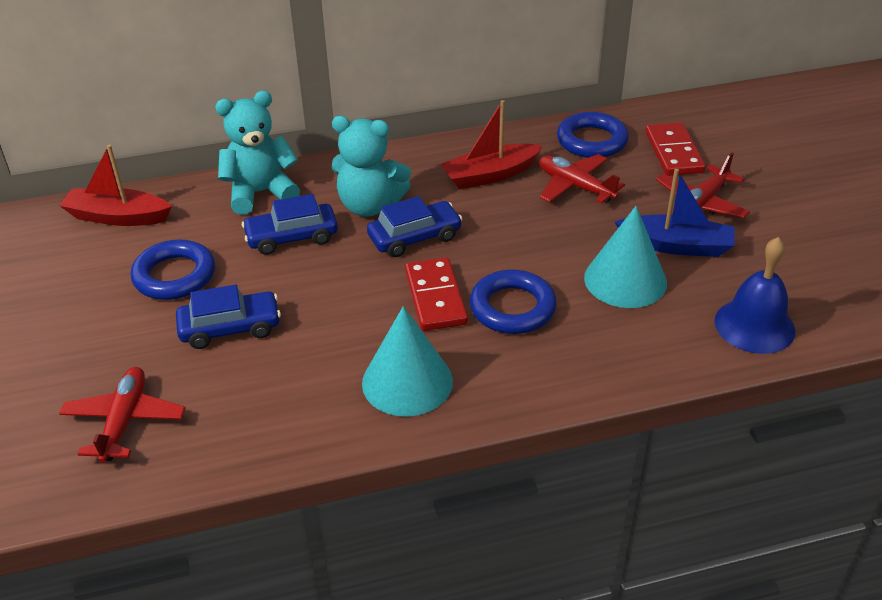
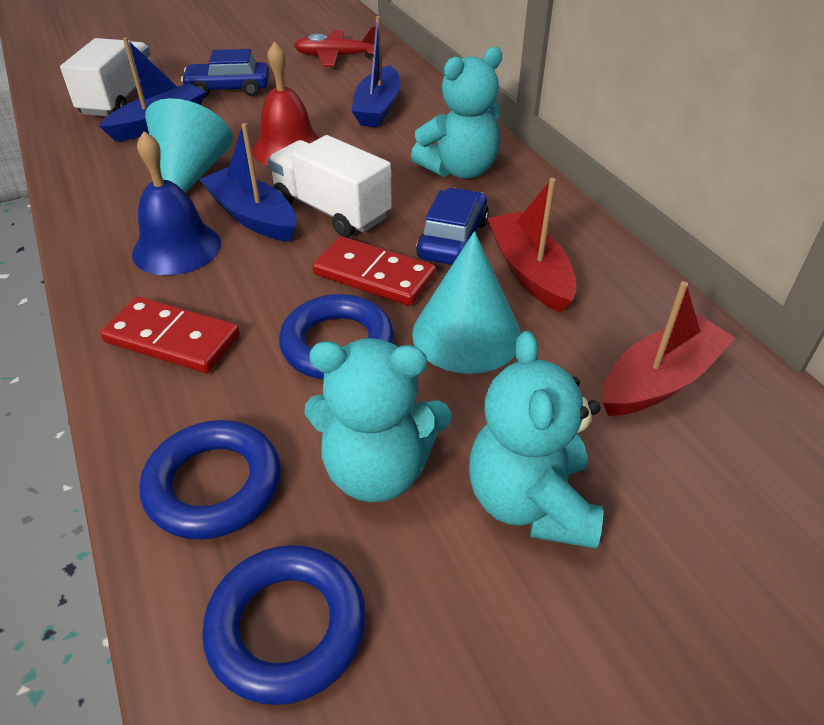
blue boat: 1 -> 3
blue car: 3 -> 2
red bell: 0 -> 1
red plane: 3 -> 1
turquoise teddy bear: 2 -> 3
white truck: 0 -> 2

